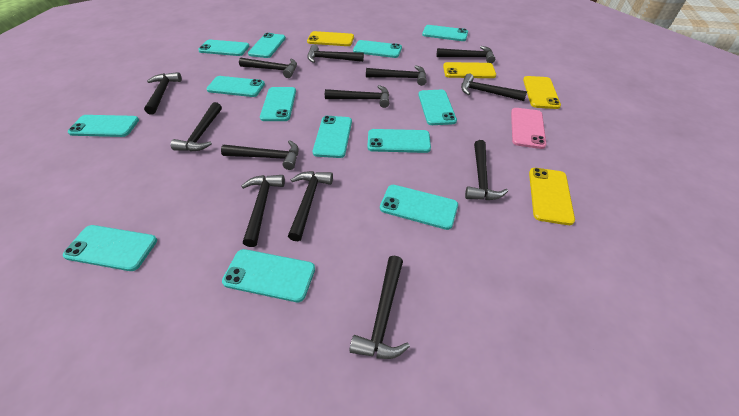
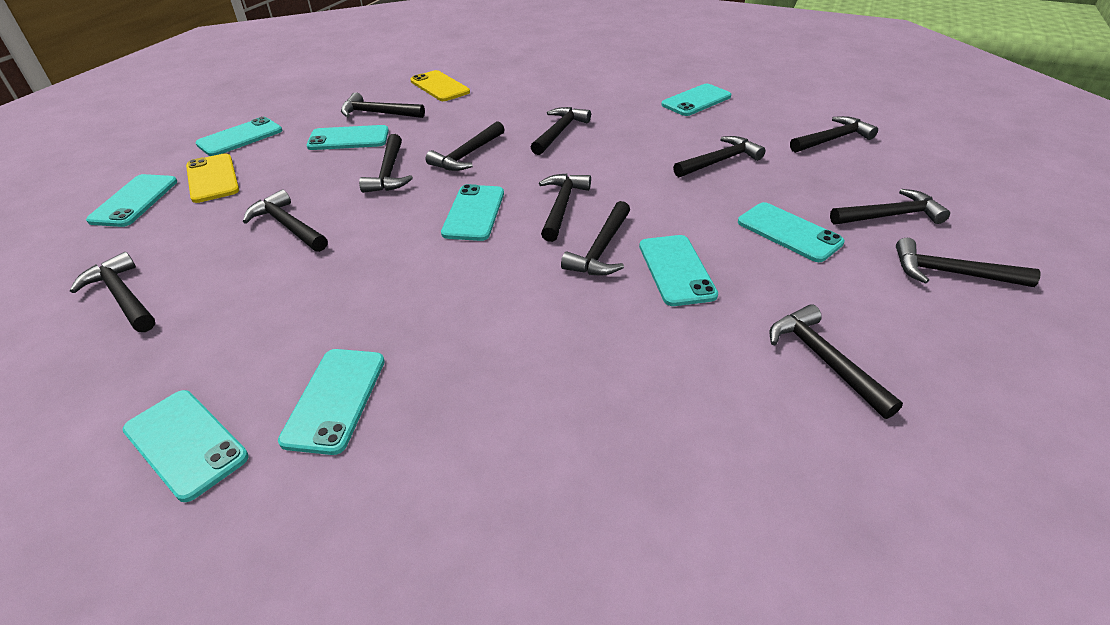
pink phone: 1 -> 0
turquoise phone: 13 -> 9
yellow phone: 4 -> 2

